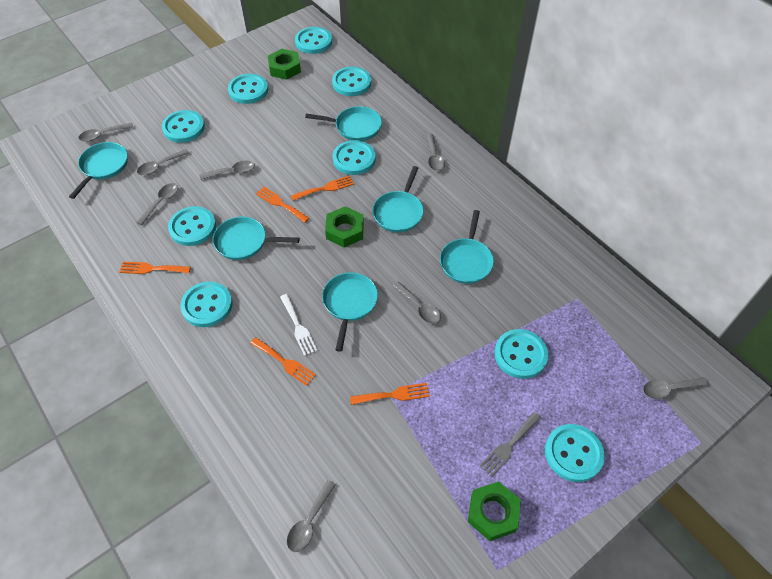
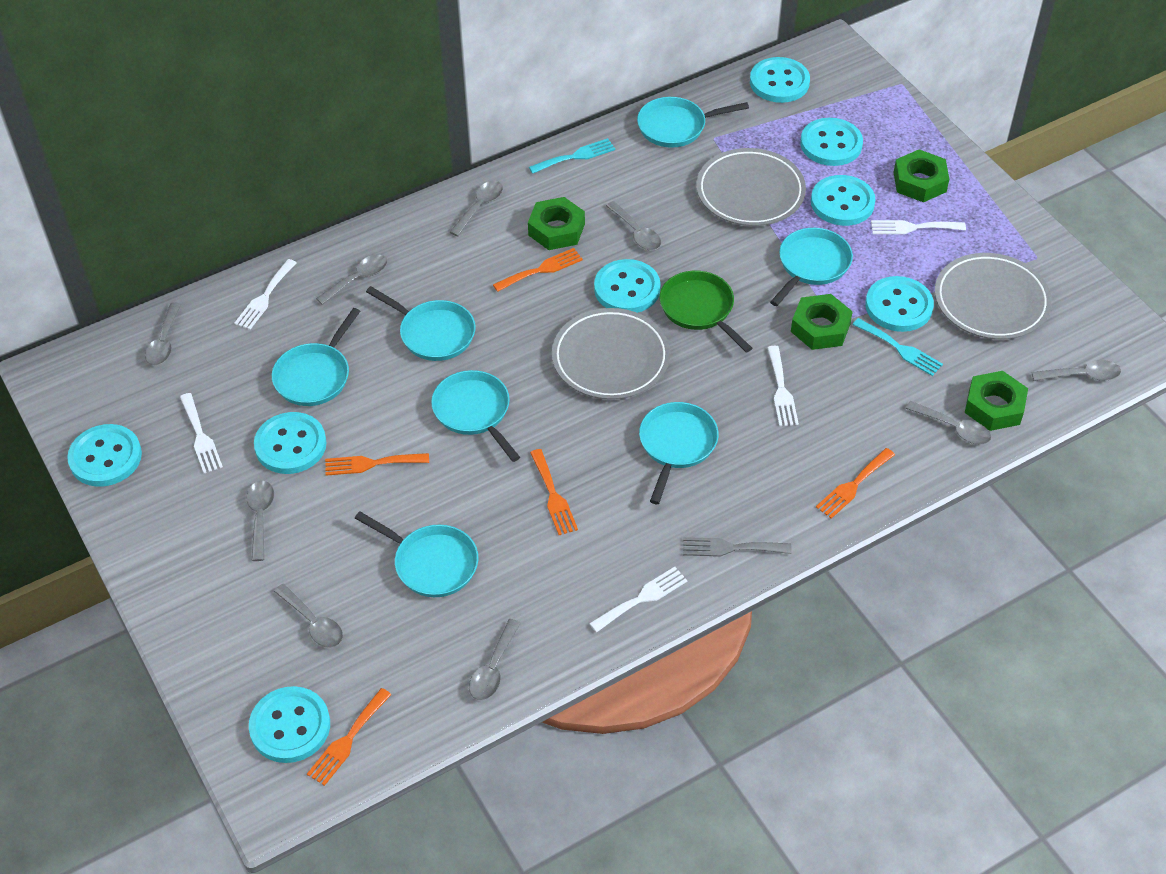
green nut: 3 -> 4
green pan: 0 -> 1
grey plate: 0 -> 3
grey spoon: 8 -> 9
turquoise button: 9 -> 8
turquoise fork: 0 -> 2
turquoise pan: 6 -> 7
white fork: 1 -> 5

